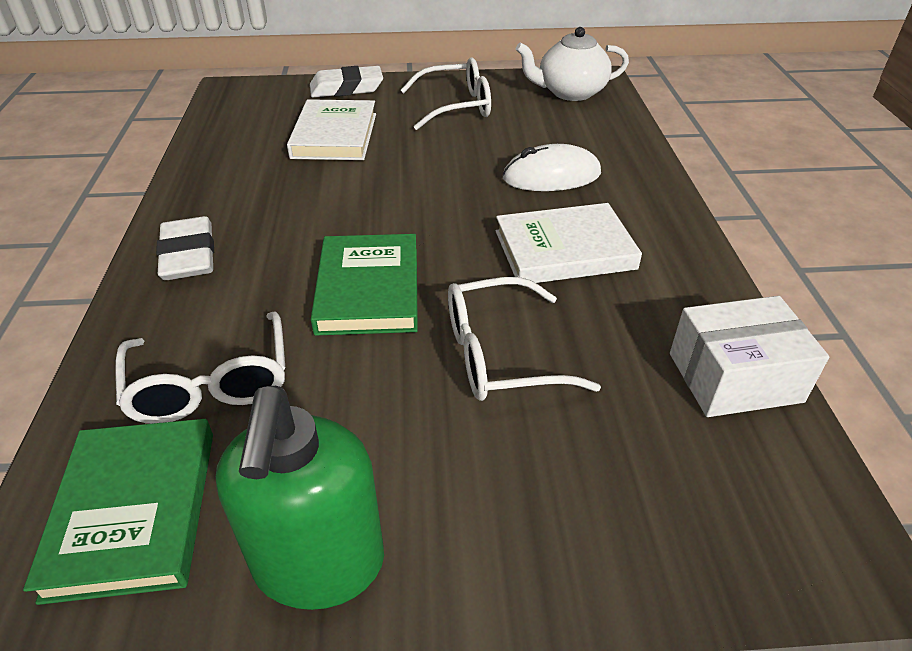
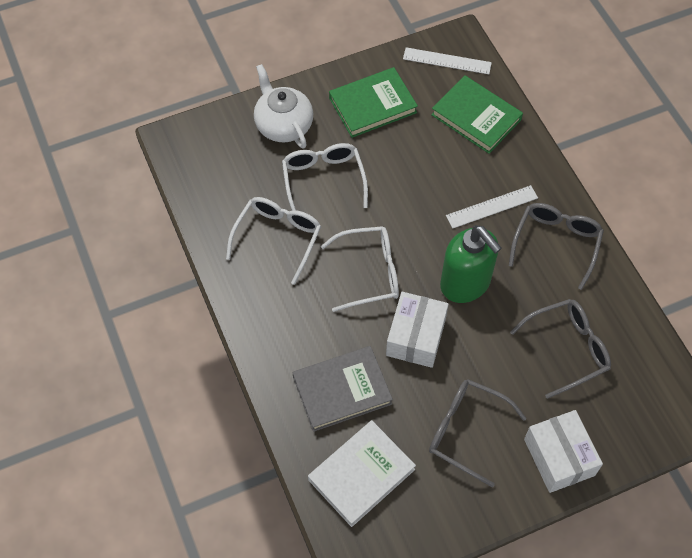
grey book: 0 -> 1
grey glasses: 0 -> 3
white book: 2 -> 1
white box: 1 -> 2
white eraser: 2 -> 0
white mouse: 1 -> 0
white ruler: 0 -> 2

